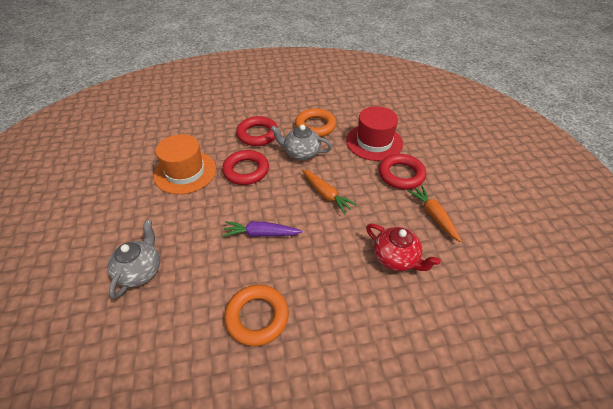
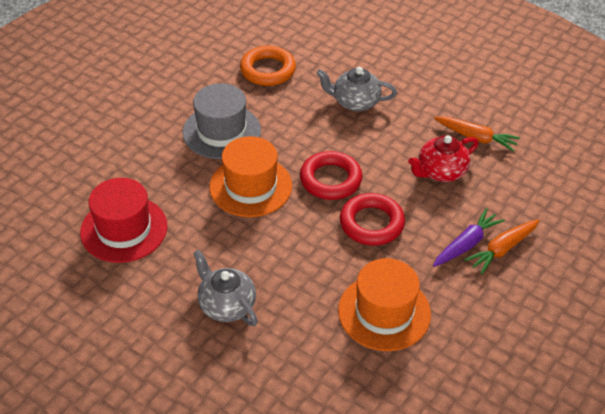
grey hat: 0 -> 1
orange hat: 1 -> 2
orange ring: 2 -> 1
red ring: 3 -> 2

